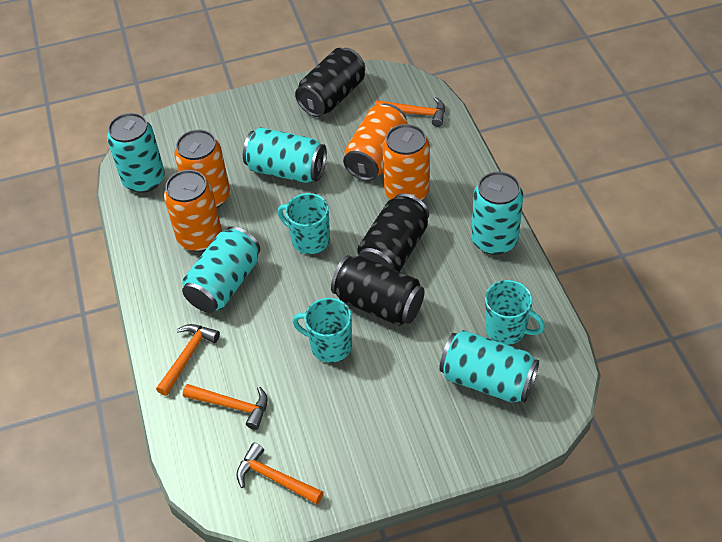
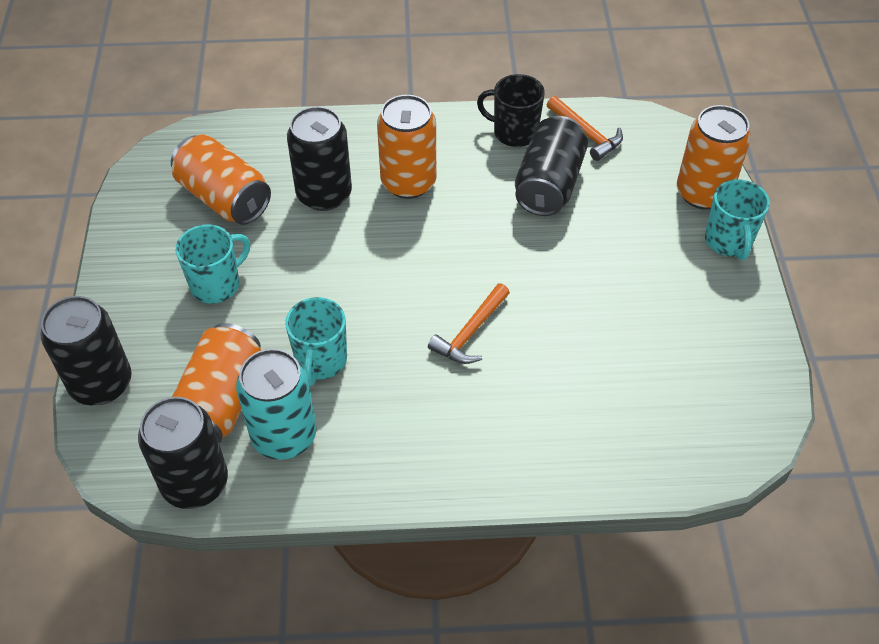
black can: 3 -> 4
black mug: 0 -> 1
orange hammer: 4 -> 2
turquoise can: 5 -> 1

